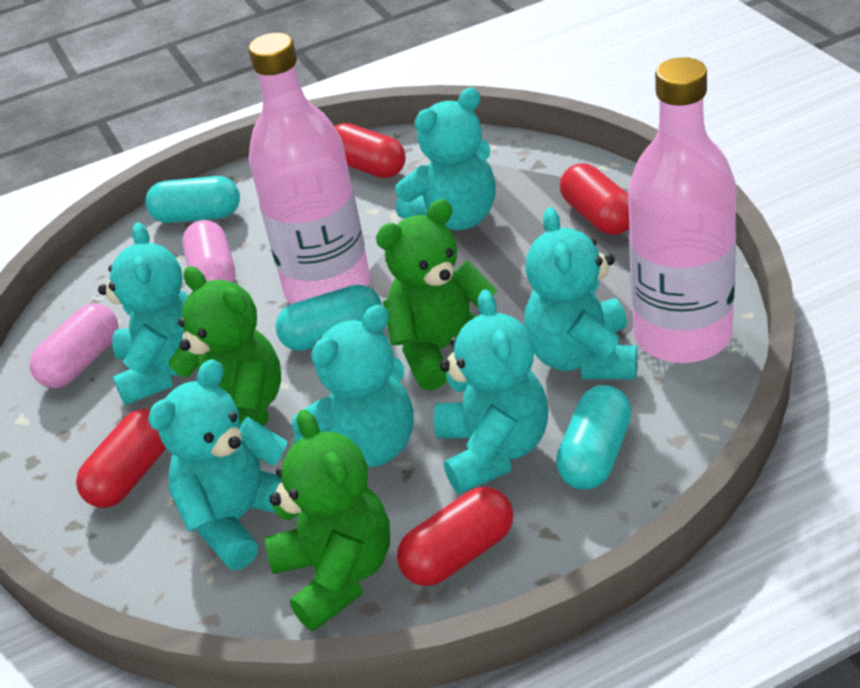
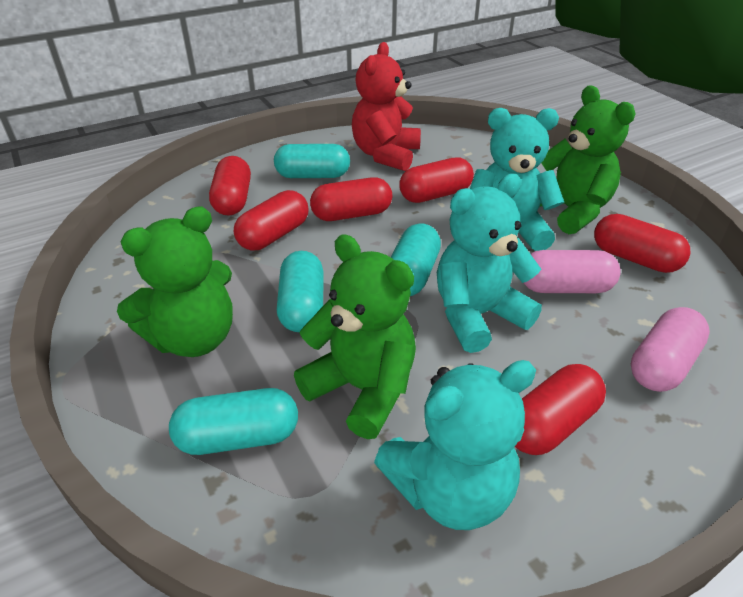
pink bottle: 2 -> 0
red capsule: 4 -> 6
red teddy bear: 0 -> 1
turquoise capsule: 3 -> 4
turquoise teddy bear: 6 -> 3

